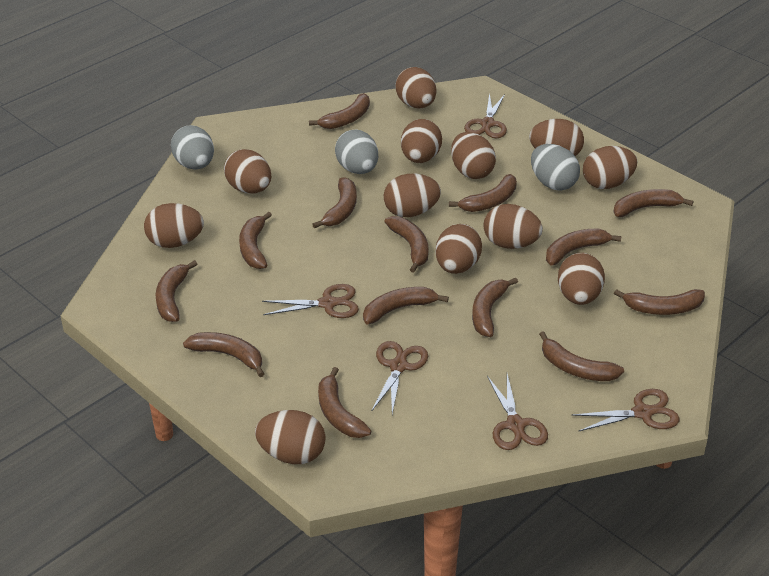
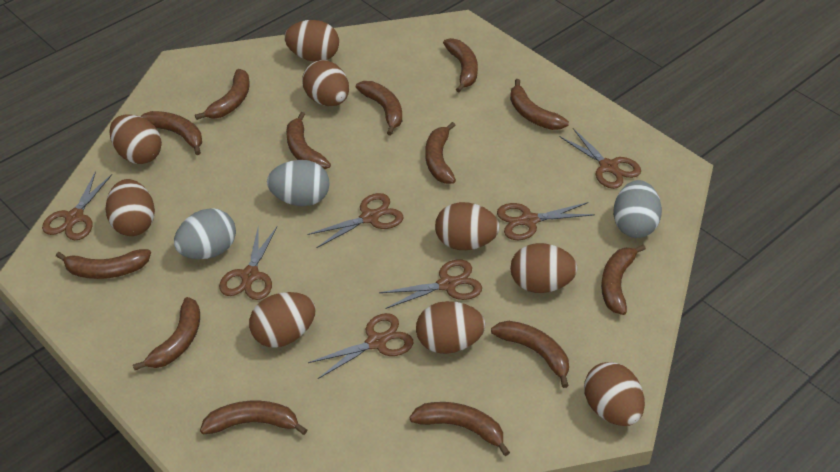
brown banana: 14 -> 13
brown egg: 12 -> 9
brown scissors: 5 -> 7

